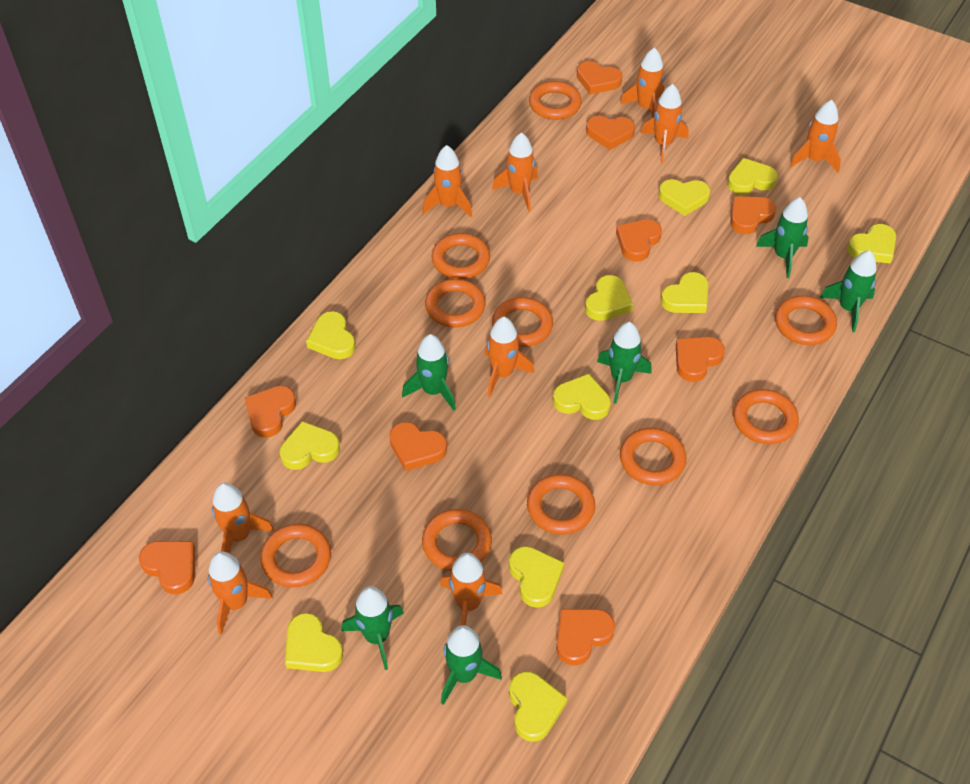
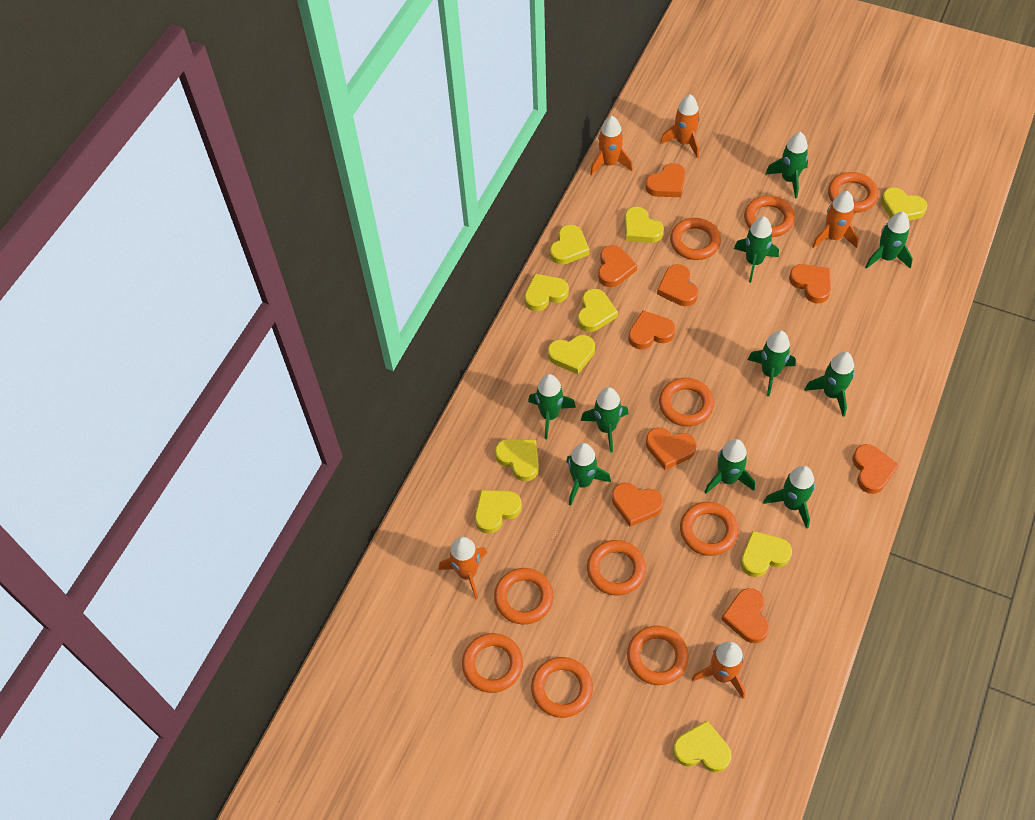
green rocket: 6 -> 10
orange rocket: 9 -> 5
yellow heart: 11 -> 10

